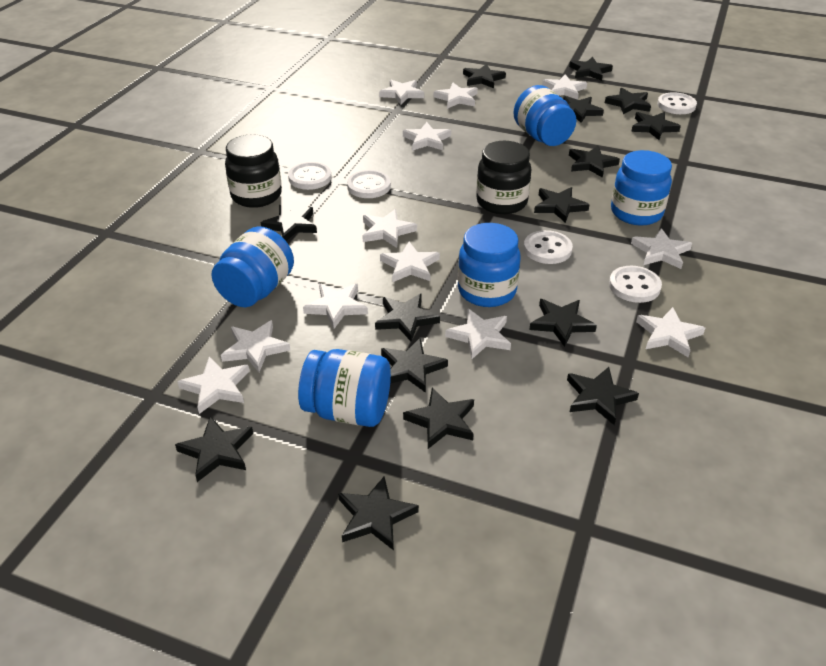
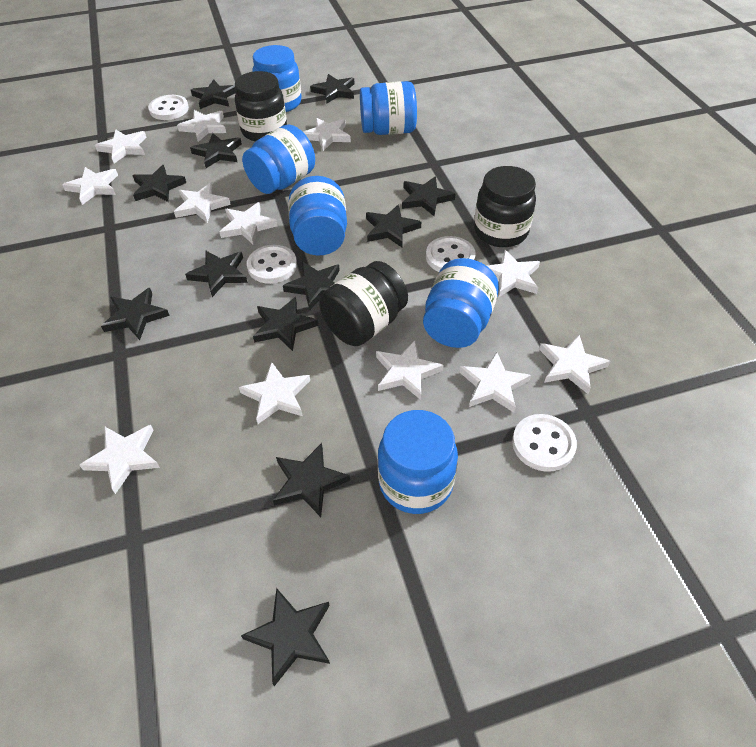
black jar: 2 -> 3
black star: 15 -> 12
blue jar: 5 -> 6
white button: 5 -> 4

